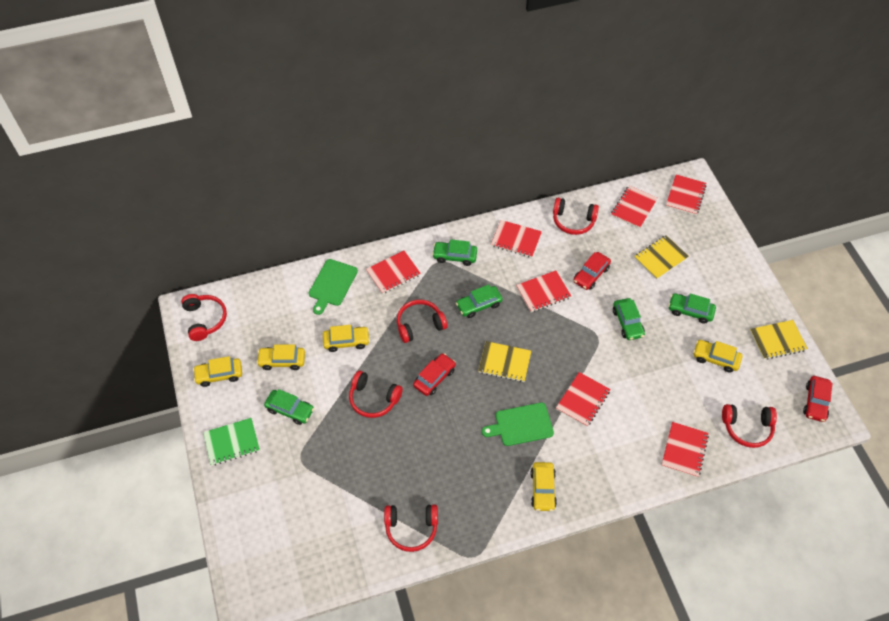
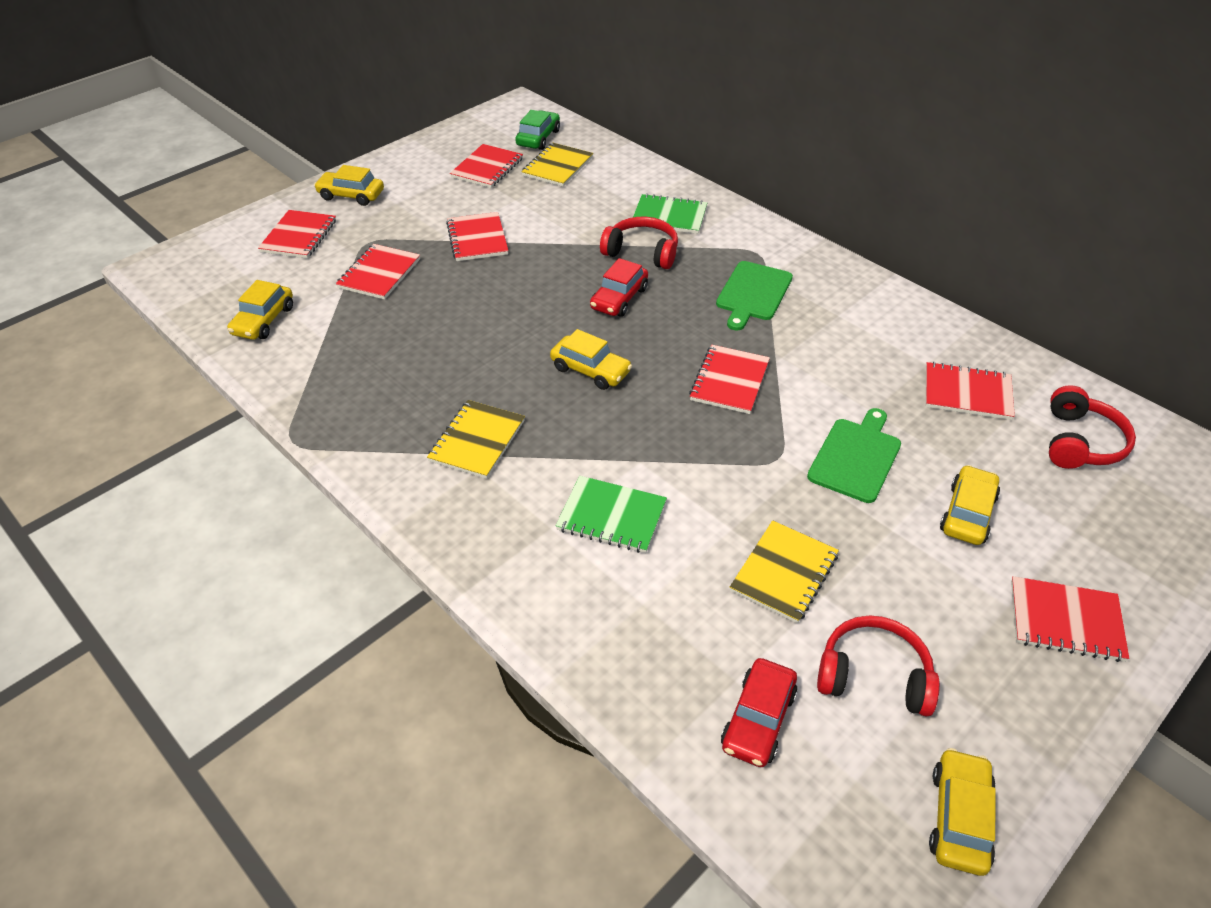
green car: 5 -> 1
green notebook: 1 -> 2
red car: 3 -> 2
red headphones: 6 -> 3

